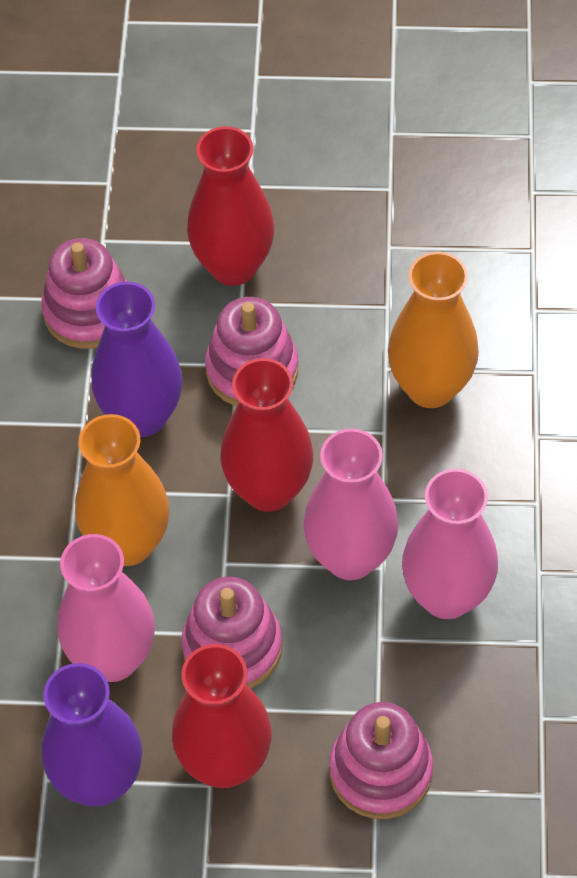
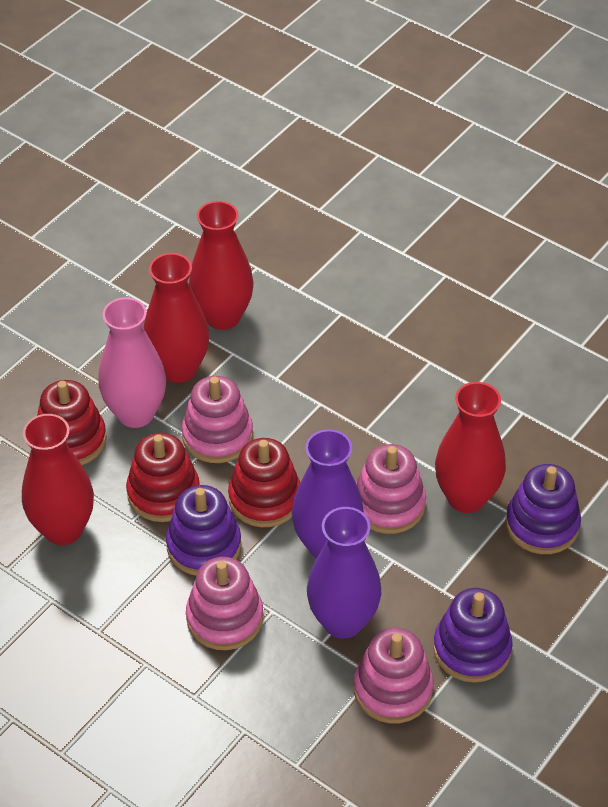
orange vase: 2 -> 0
pink vase: 3 -> 1
purple stacking toy: 0 -> 3
red stacking toy: 0 -> 3
red vase: 3 -> 4

